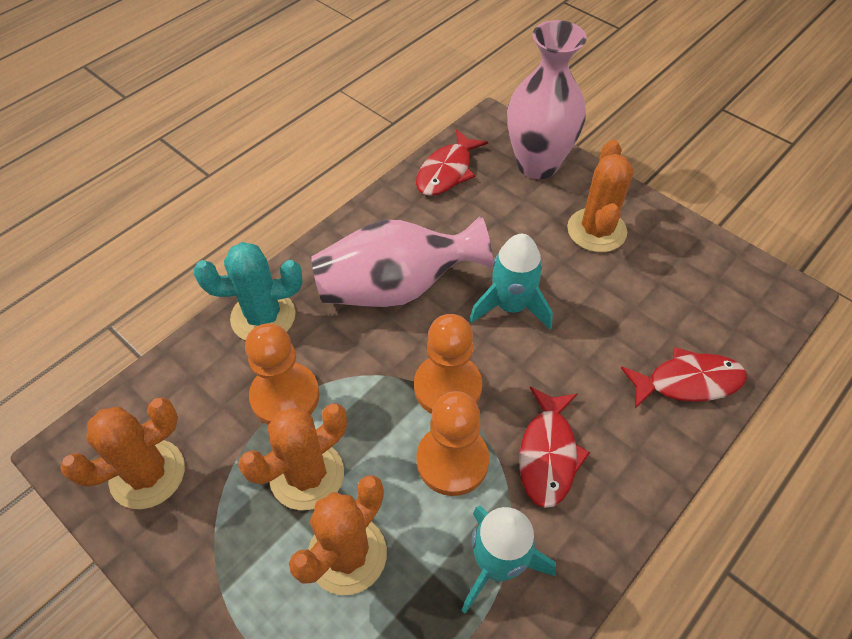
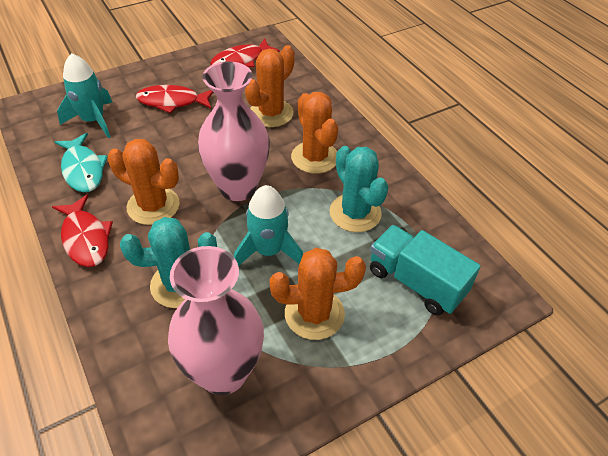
orange pawn: 3 -> 0
turquoise cactus: 1 -> 2
turquoise fish: 0 -> 1
turquoise truck: 0 -> 1

